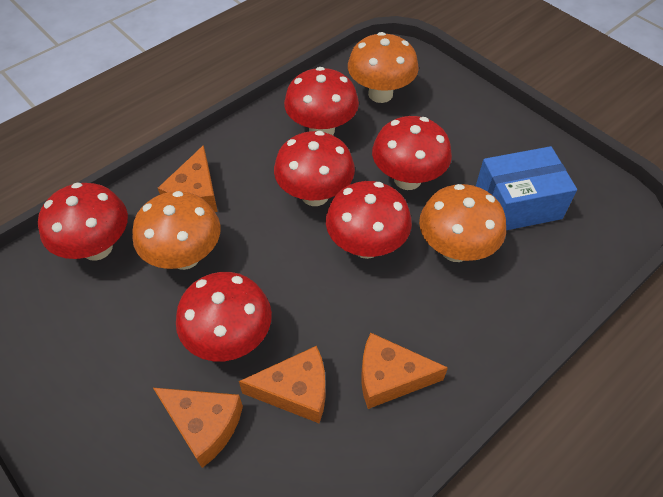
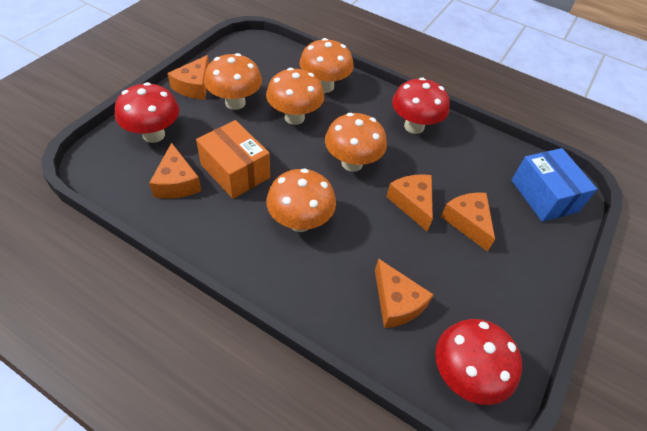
orange box: 0 -> 1
orange cheese: 4 -> 5
orange mushroom: 3 -> 5
red mushroom: 6 -> 3

